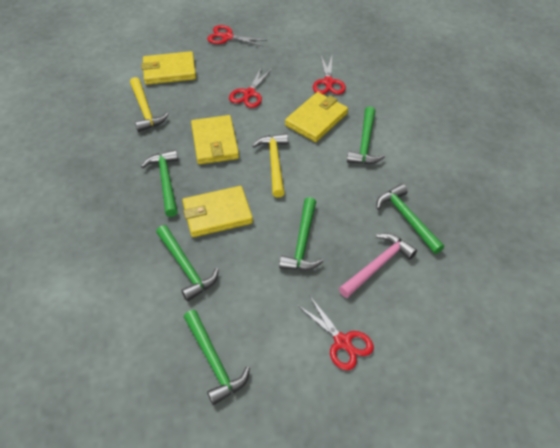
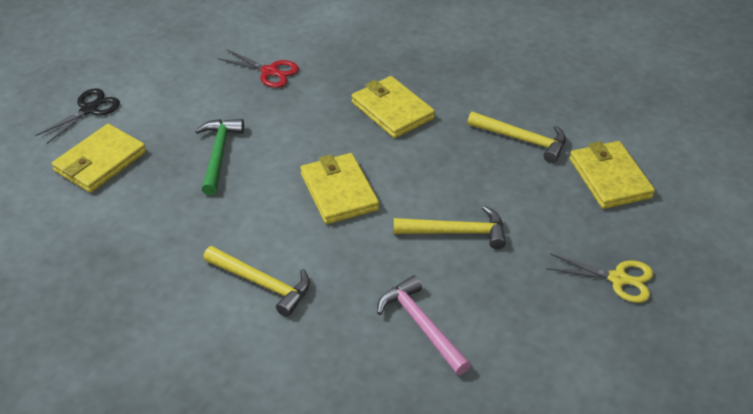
black scissors: 0 -> 1
green hammer: 6 -> 1
red scissors: 4 -> 1
yellow hammer: 2 -> 3
yellow scissors: 0 -> 1

